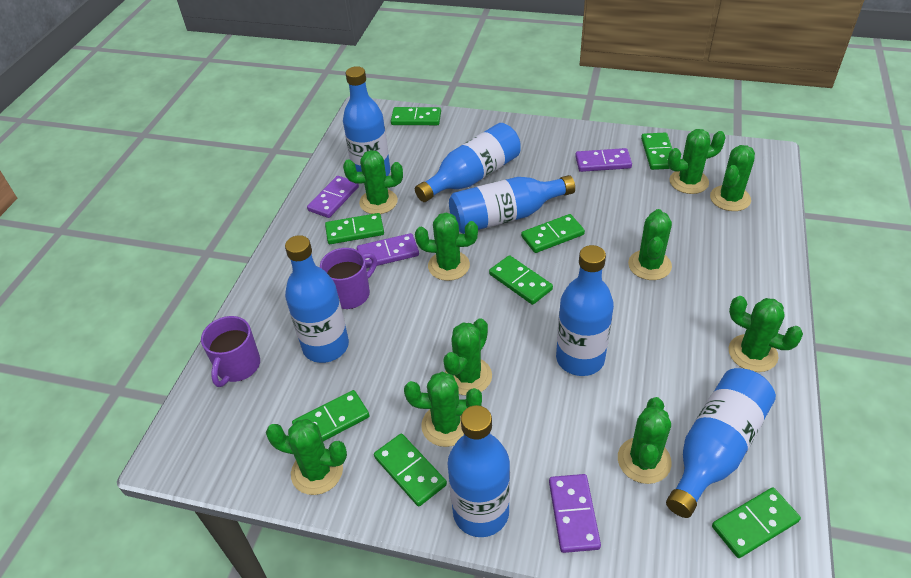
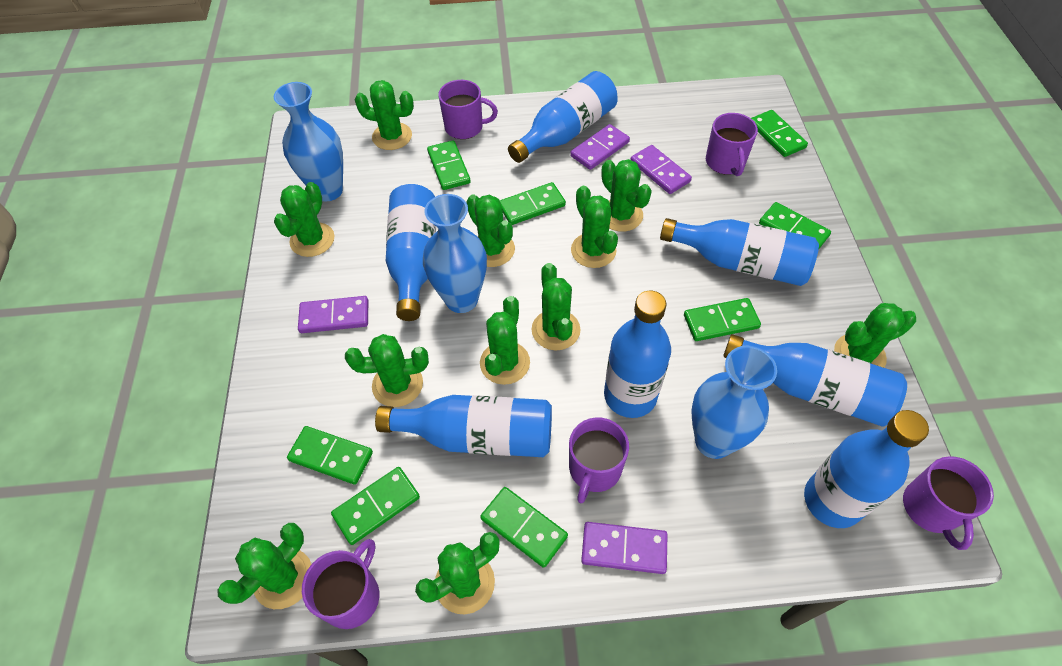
blue vase: 0 -> 3
green cactus: 10 -> 11
purple mug: 2 -> 5

